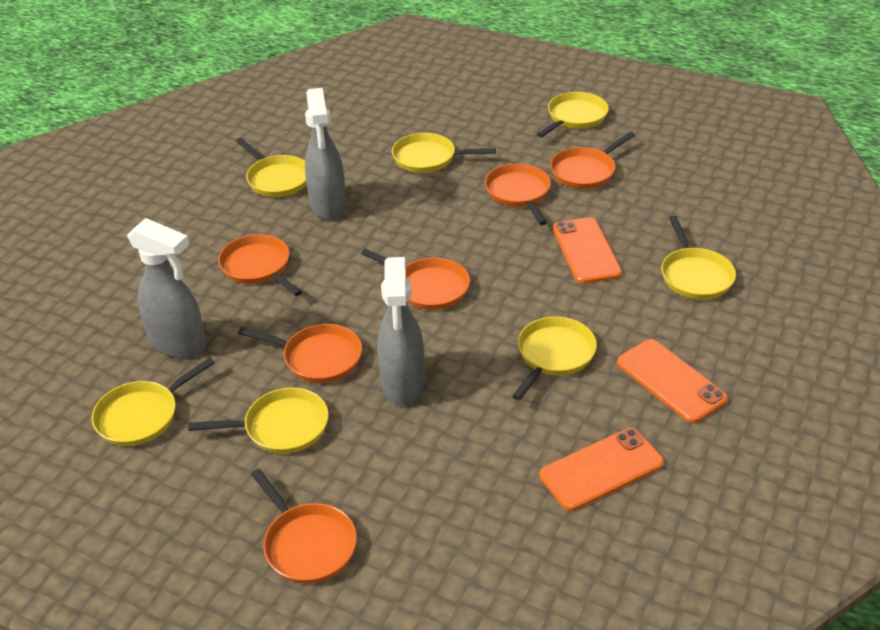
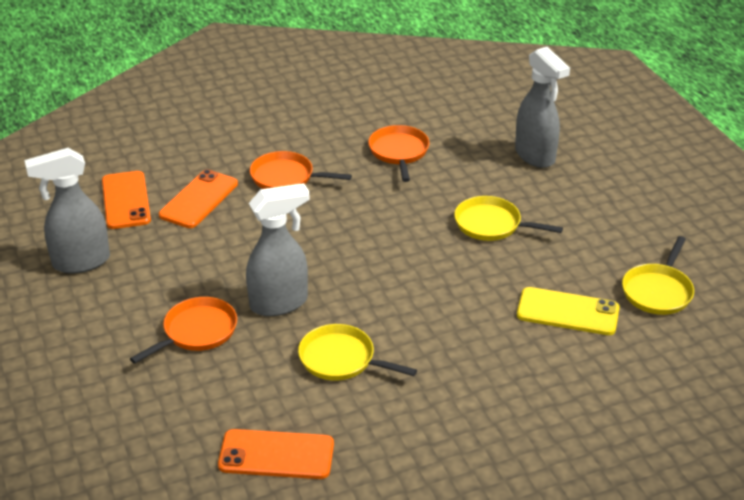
orange pan: 6 -> 3
yellow pan: 7 -> 3
yellow phone: 0 -> 1

